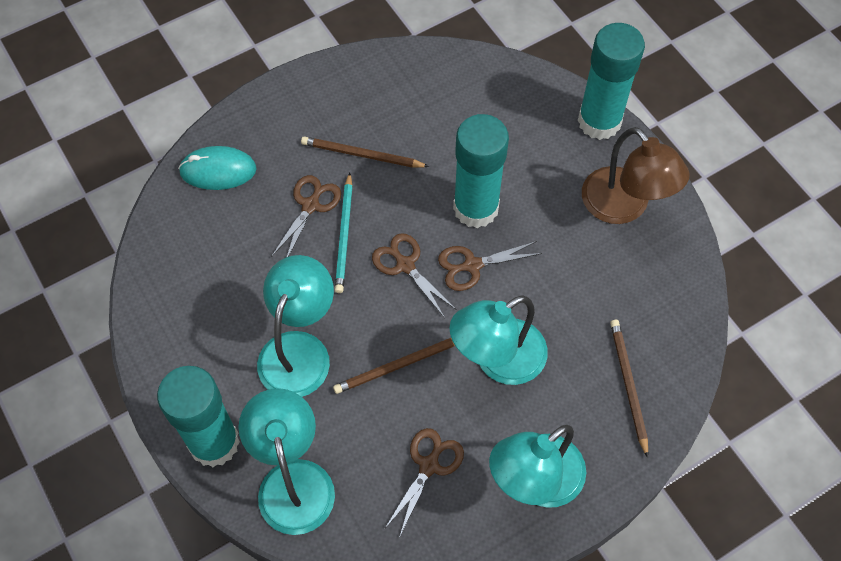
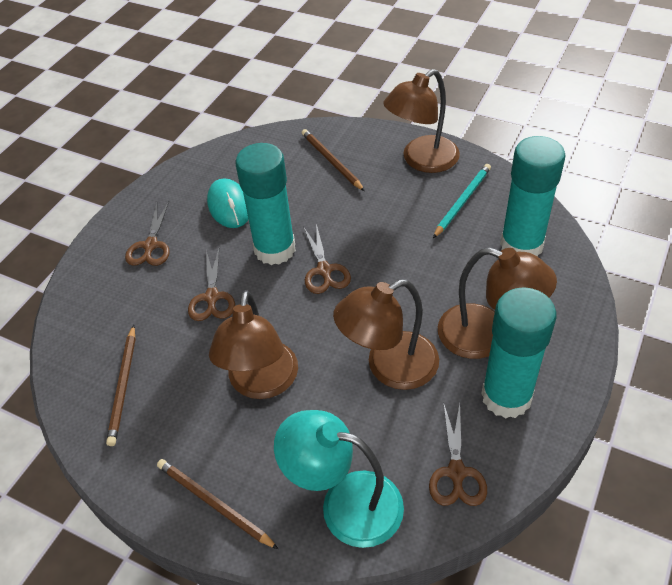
brown lamp: 1 -> 4
turquoise lamp: 4 -> 1

